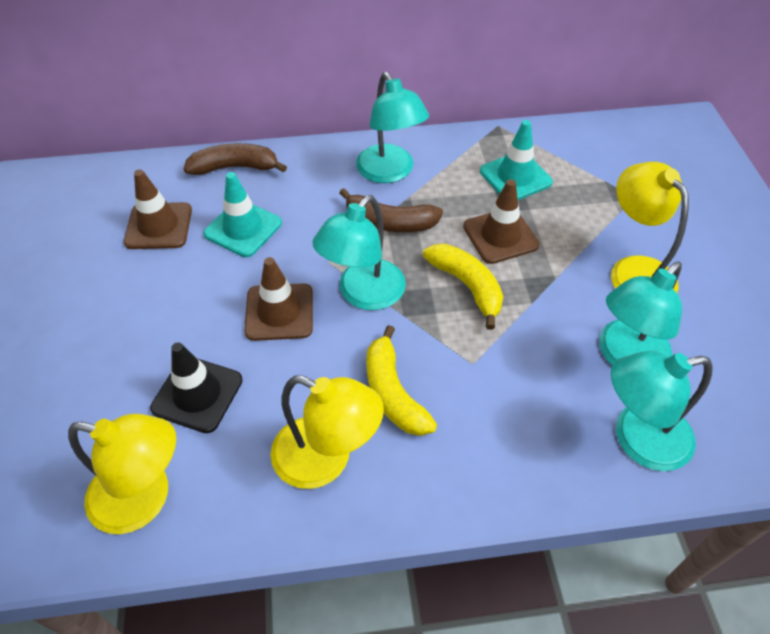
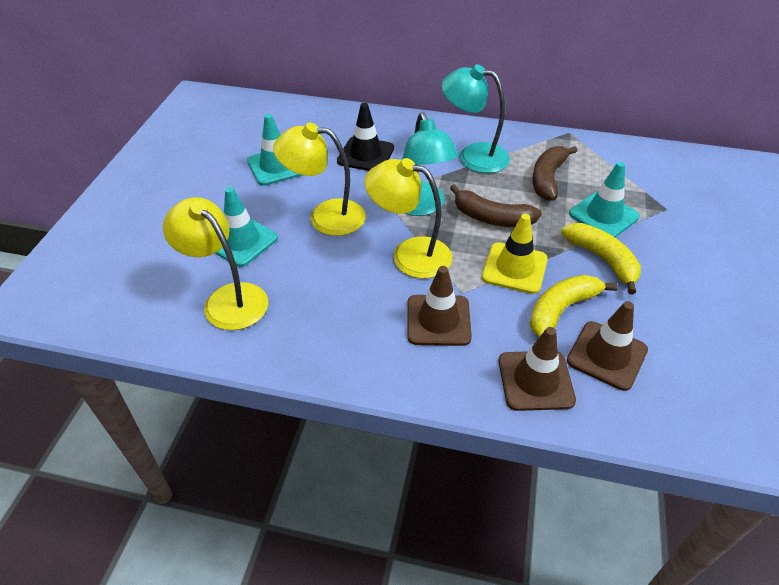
turquoise lamp: 4 -> 2
turquoise traffic cone: 2 -> 3
yellow traffic cone: 0 -> 1

